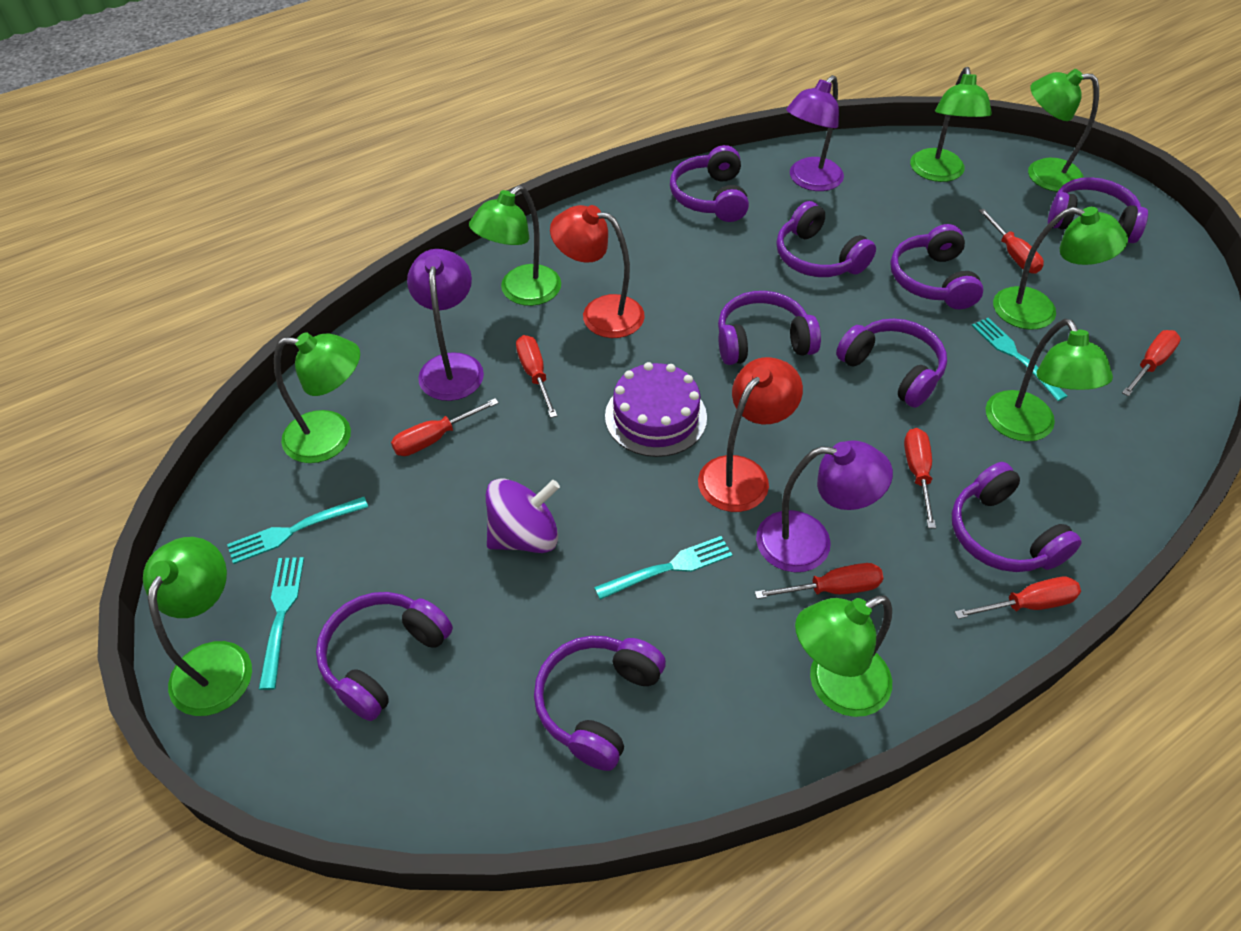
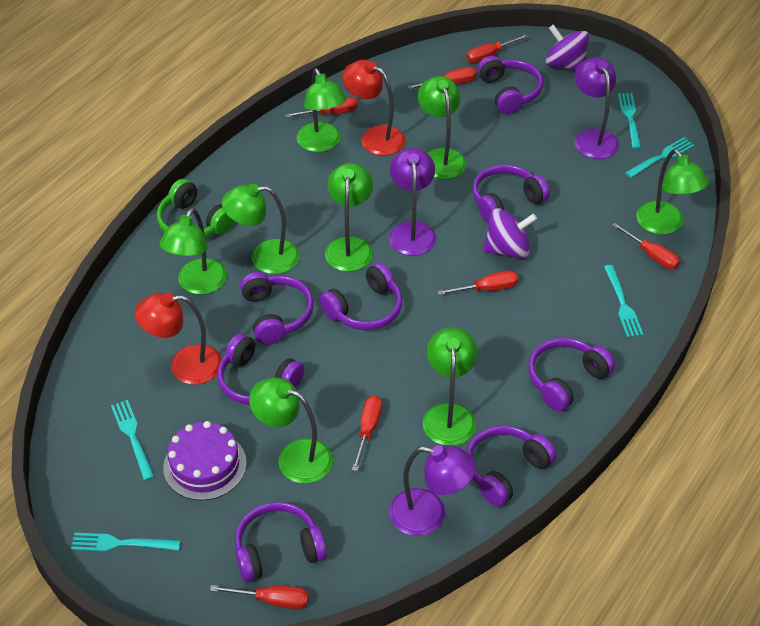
green headphones: 0 -> 1
purple headphones: 9 -> 8
purple spinning top: 1 -> 2
turquoise fork: 4 -> 5

